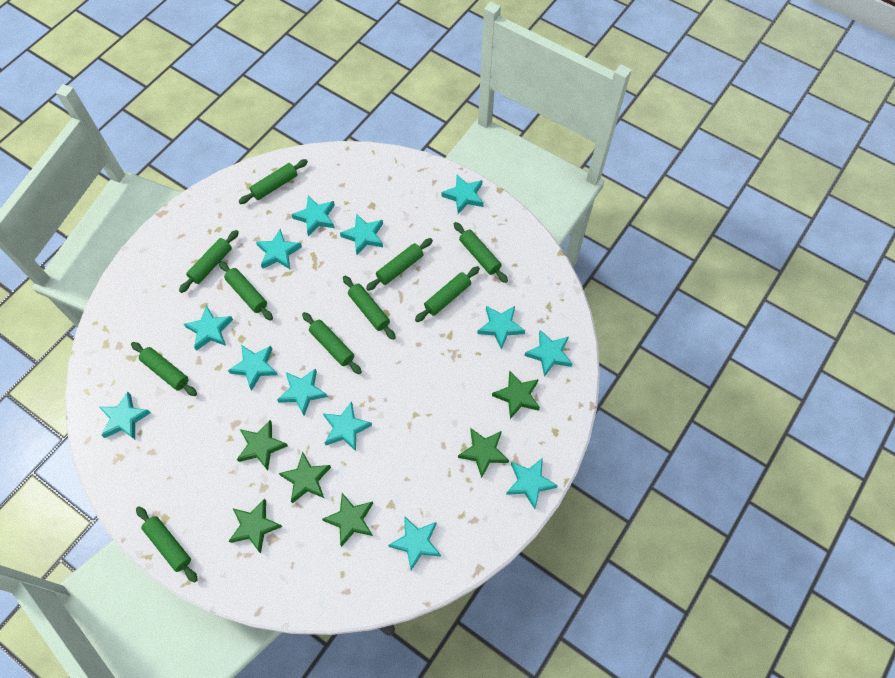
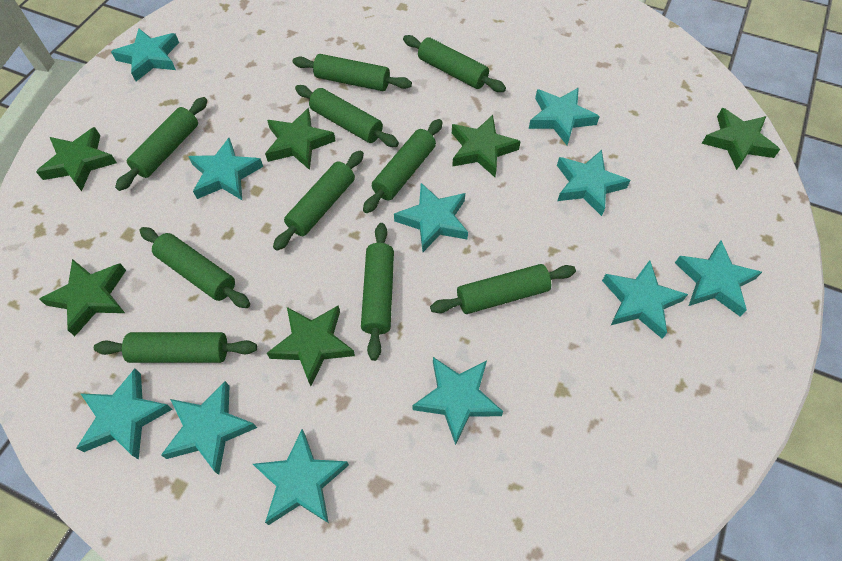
turquoise star: 13 -> 11

